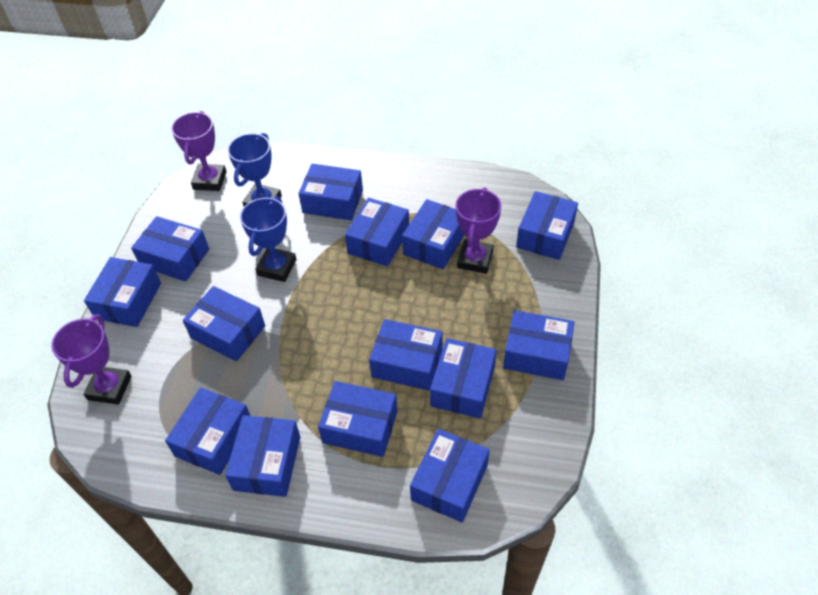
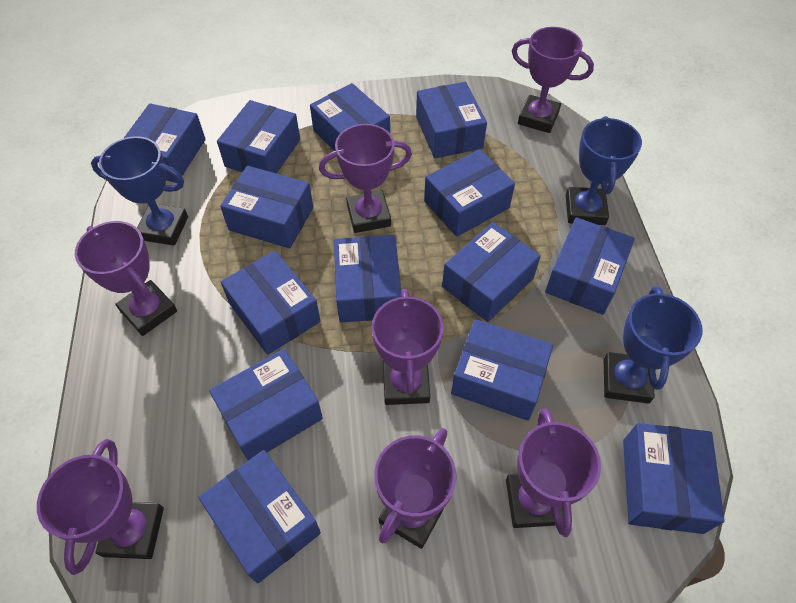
blue trophy: 2 -> 3
purple trophy: 3 -> 7

